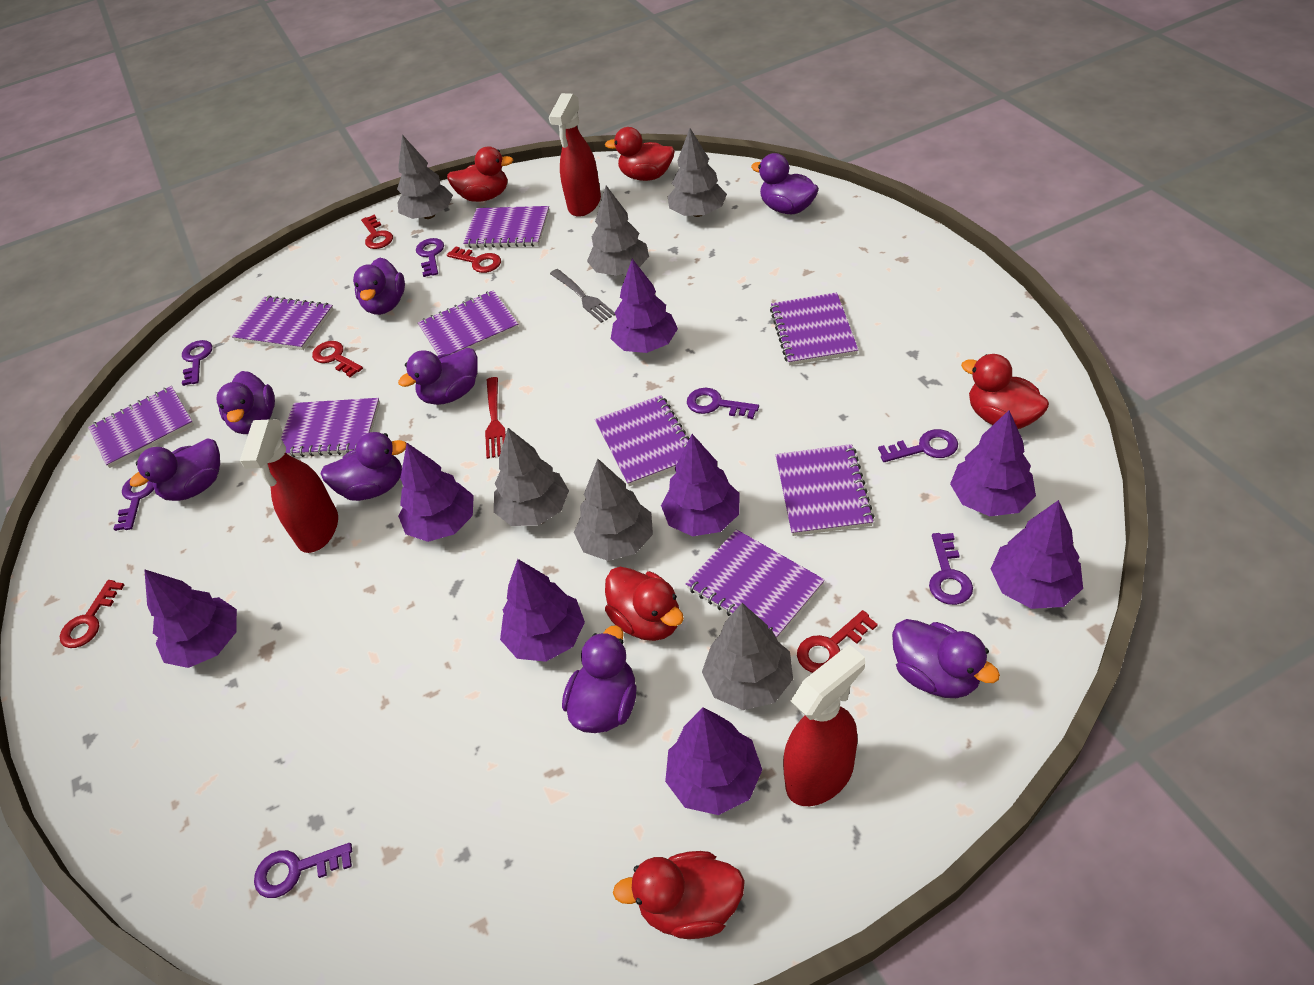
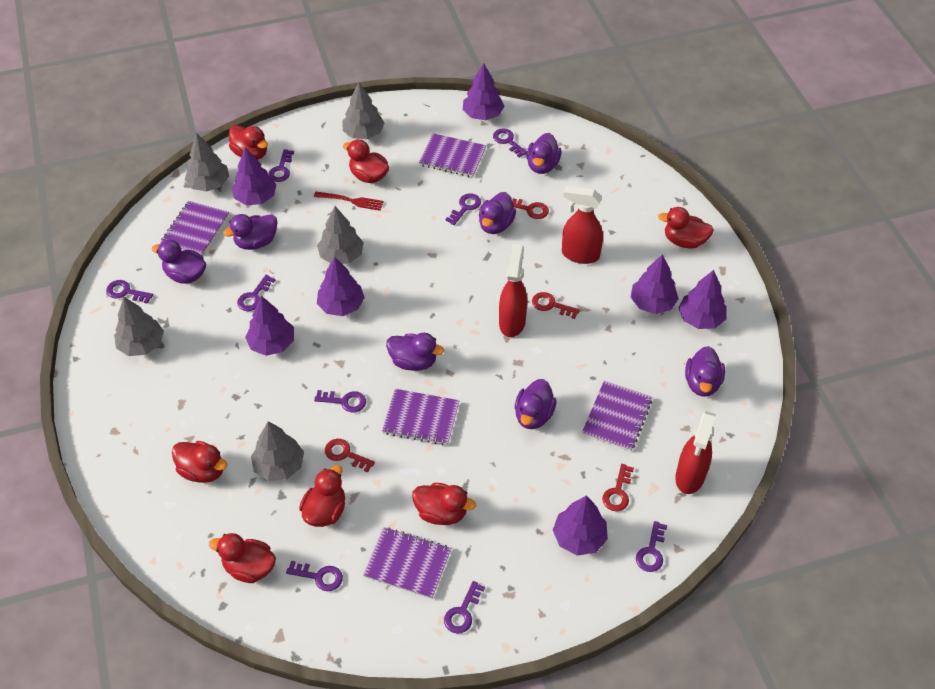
grey fork: 1 -> 0
grey tree: 6 -> 5
purple duck: 8 -> 7
purple key: 7 -> 9
purple notebook: 9 -> 5
purple tree: 8 -> 7
red duck: 5 -> 7
red key: 5 -> 4

